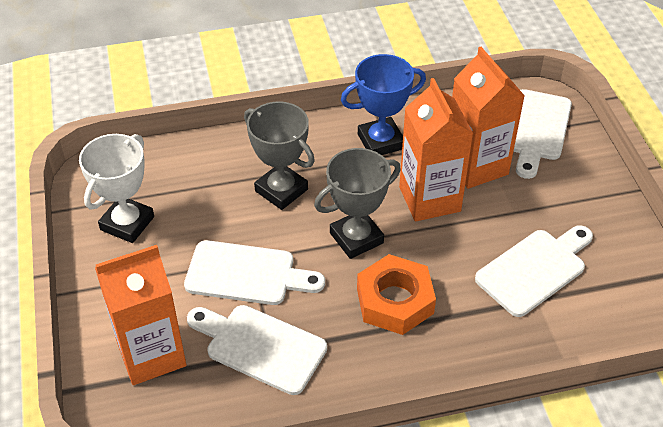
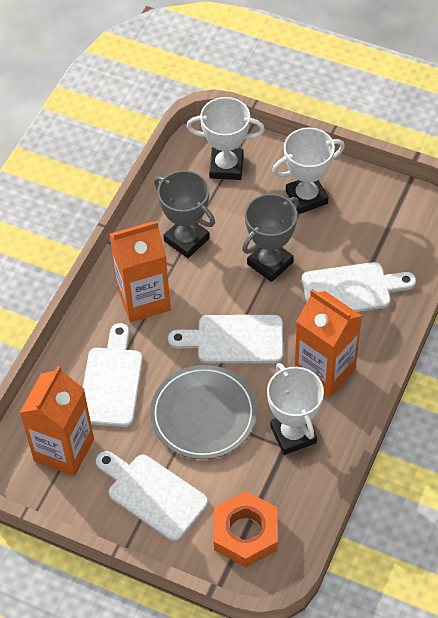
blue trophy: 1 -> 0
grey plate: 0 -> 1
white trophy: 1 -> 3

